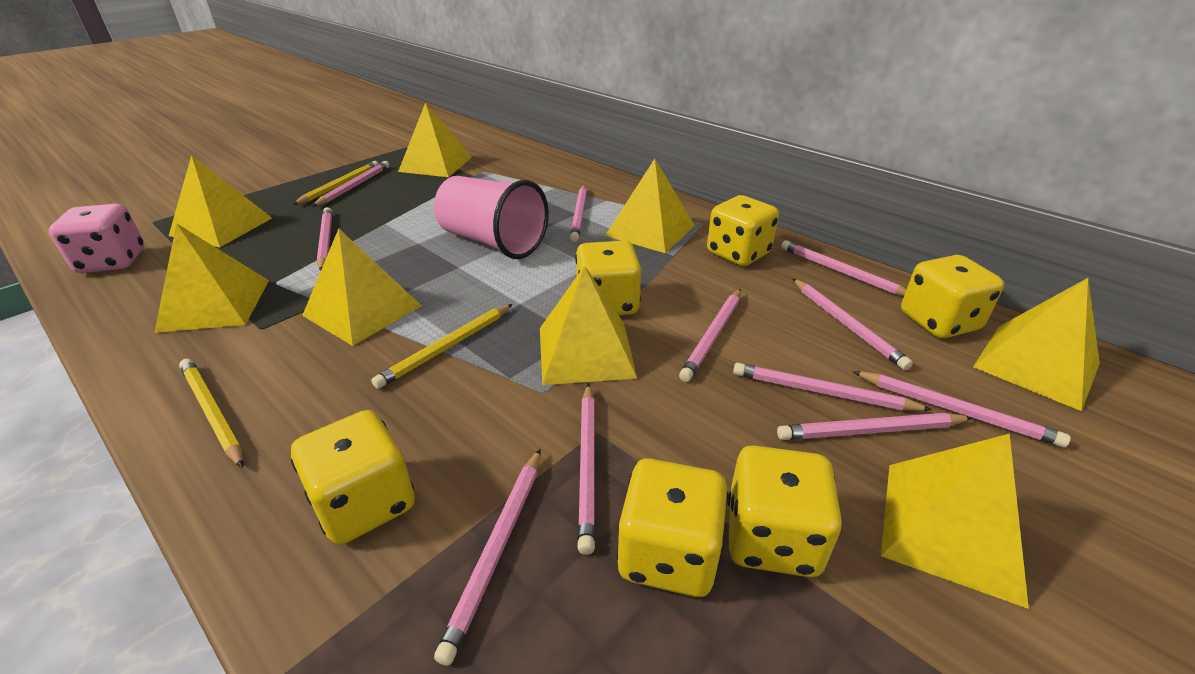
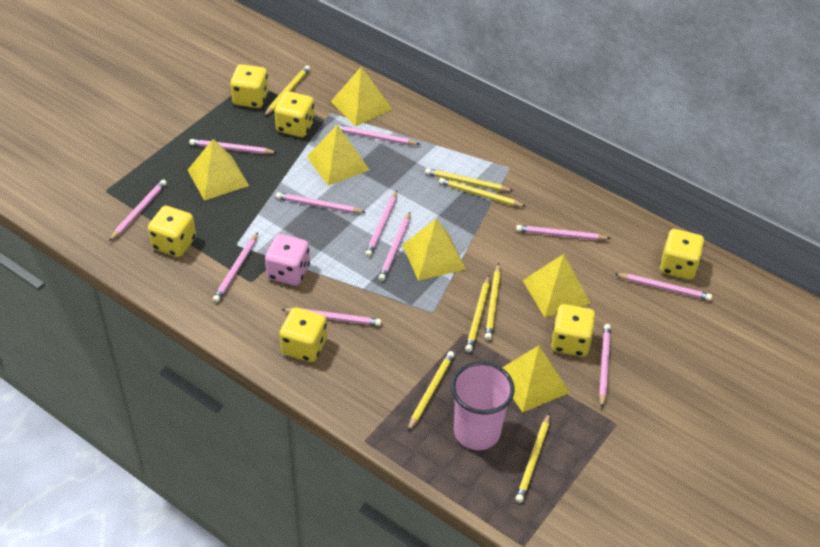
yellow pencil: 3 -> 7
yellow pyramid: 8 -> 6

